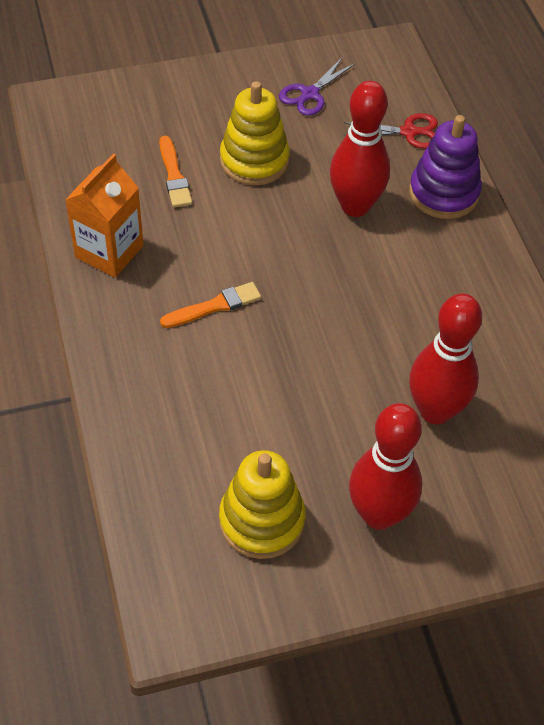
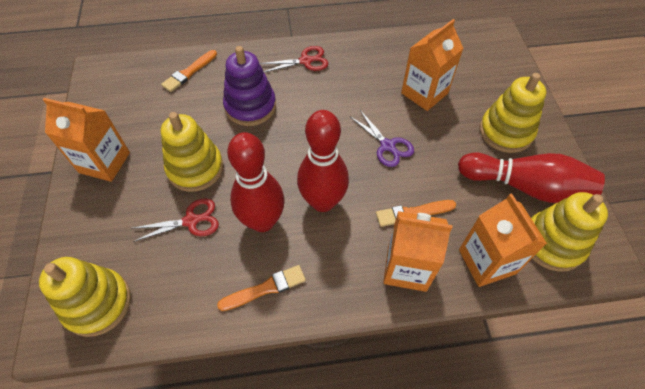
orange brush: 2 -> 3
orange carton: 1 -> 4
red scissors: 1 -> 2
yellow stacking toy: 2 -> 4

